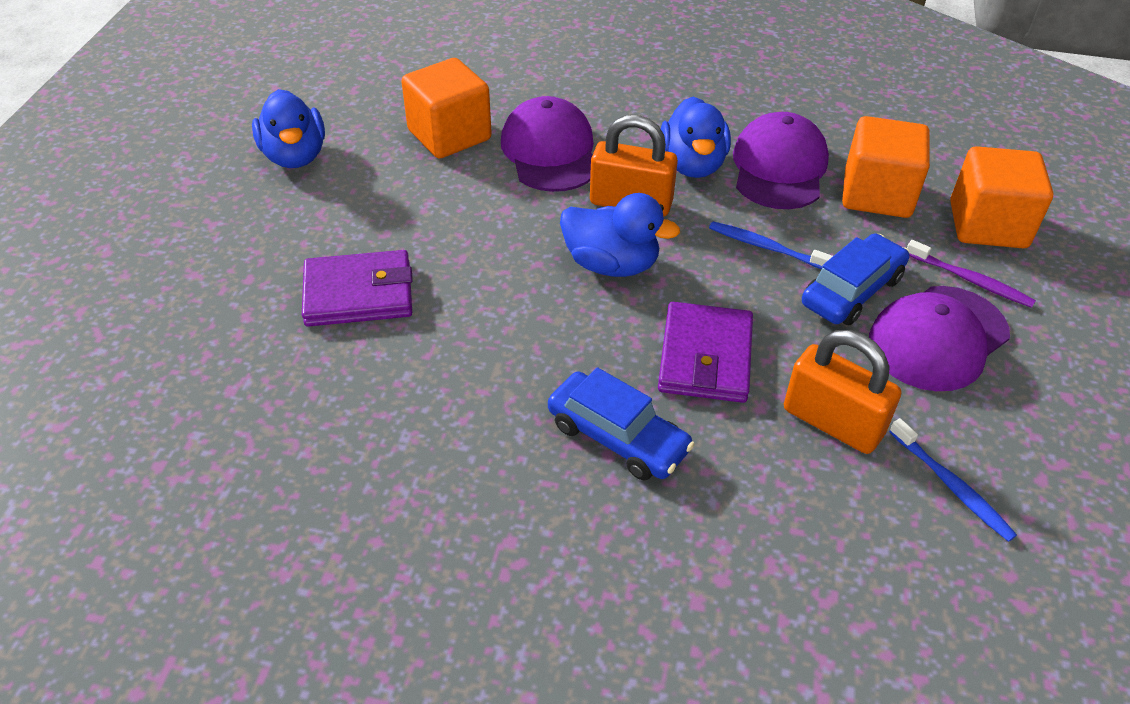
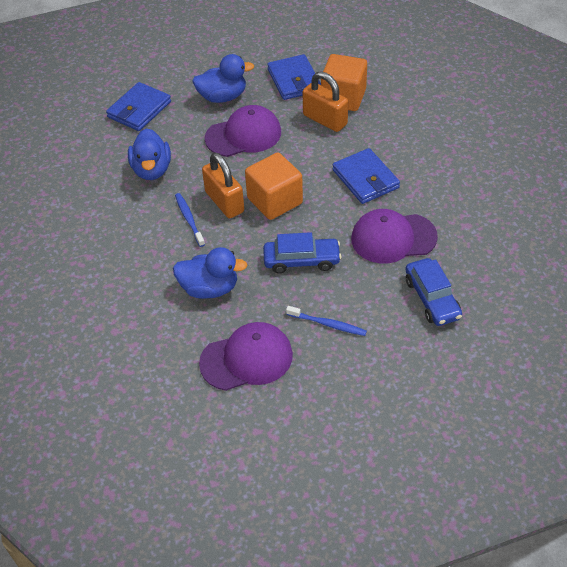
blue wallet: 0 -> 3
orange cube: 3 -> 2
purple toothbrush: 1 -> 0
purple wallet: 2 -> 0

